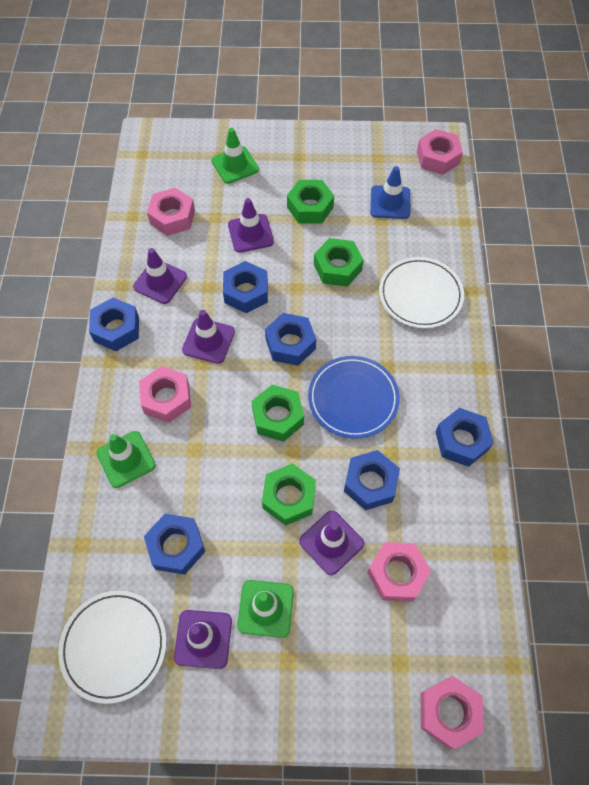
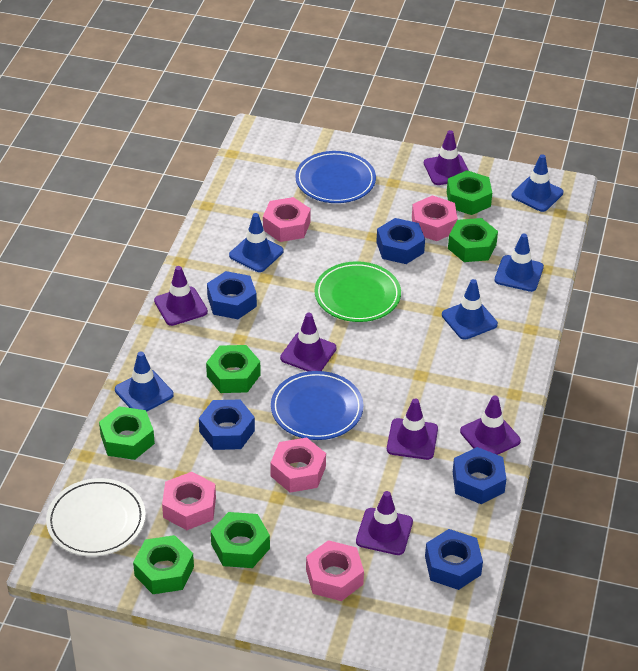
blue nut: 6 -> 5
blue plate: 1 -> 2
blue traffic cone: 1 -> 5
green nut: 4 -> 6
green plate: 0 -> 1
green traffic cone: 3 -> 0
purple traffic cone: 5 -> 6
white plate: 2 -> 1

